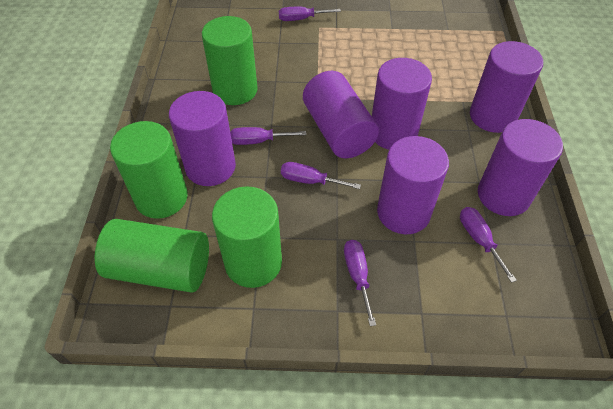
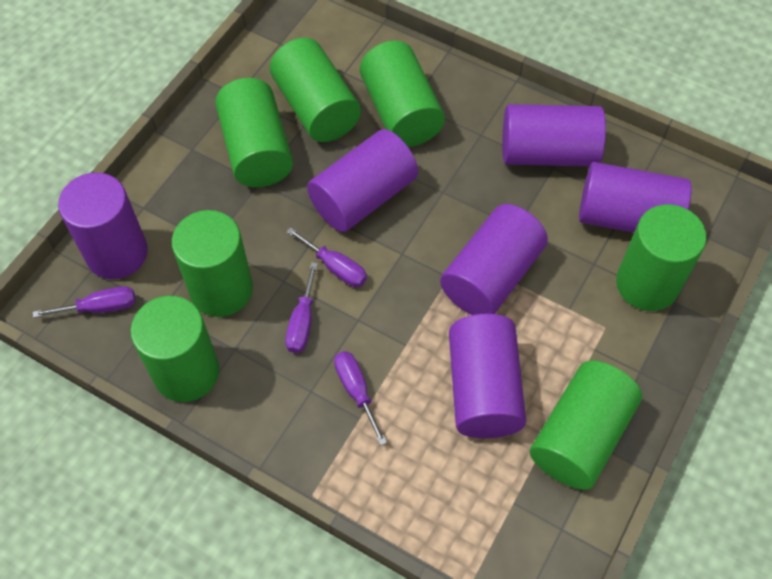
green cylinder: 4 -> 7
purple screwdriver: 5 -> 4

